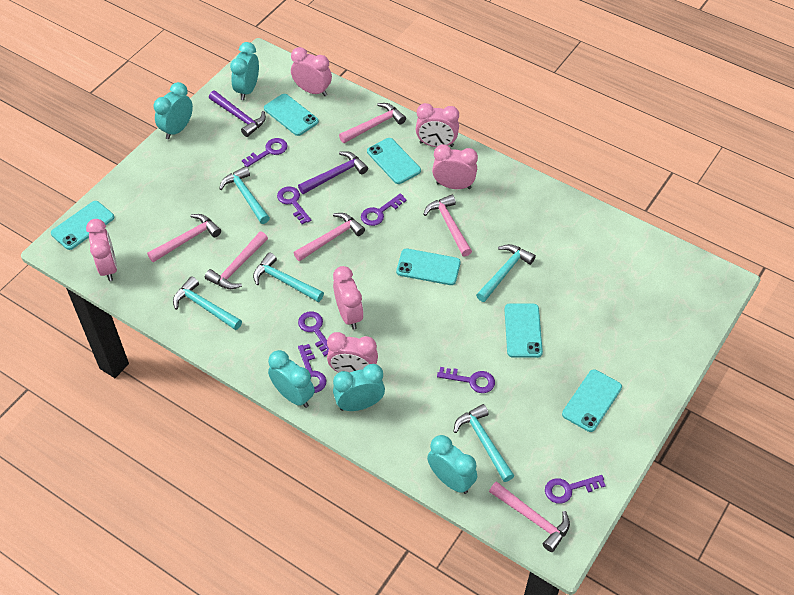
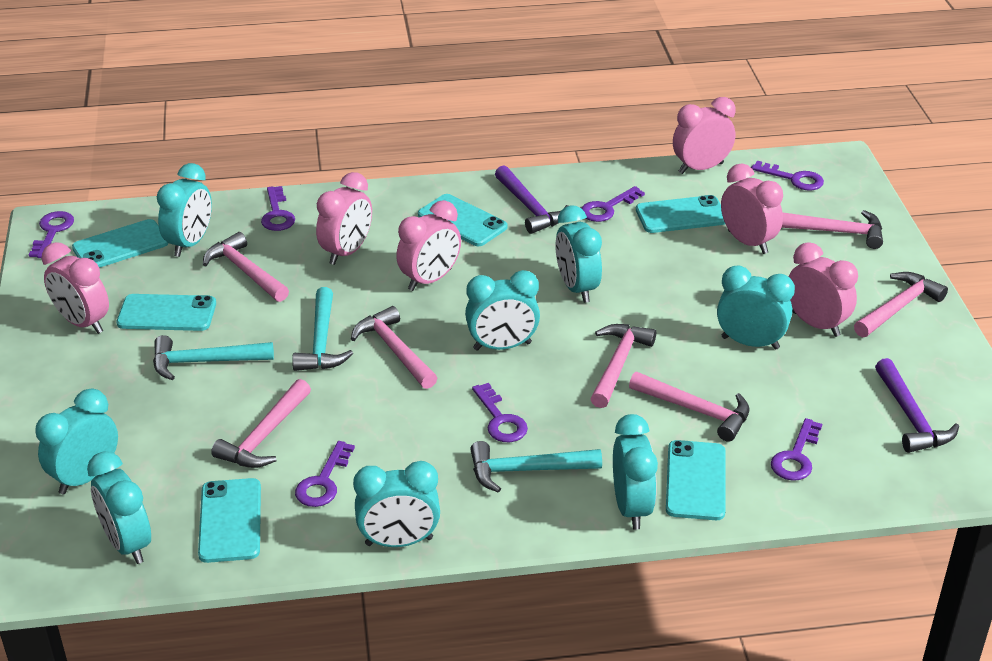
pink hammer: 6 -> 7
turquoise clock: 5 -> 8
turquoise hammer: 5 -> 3

